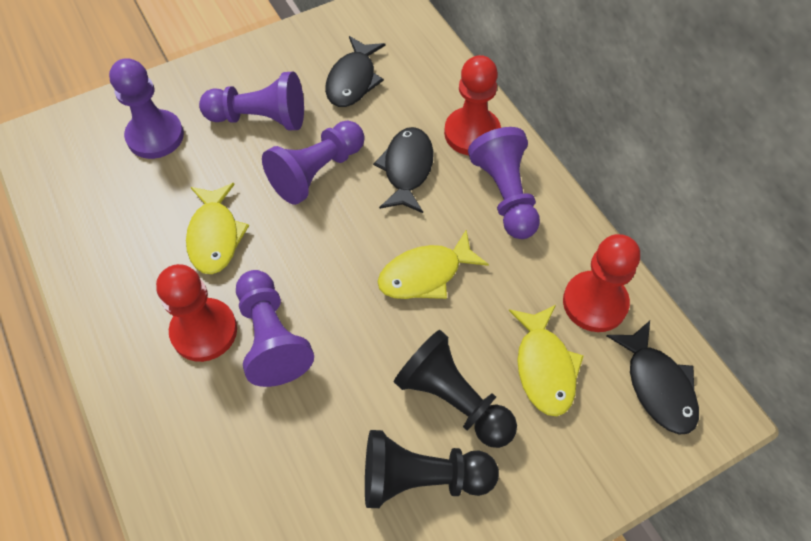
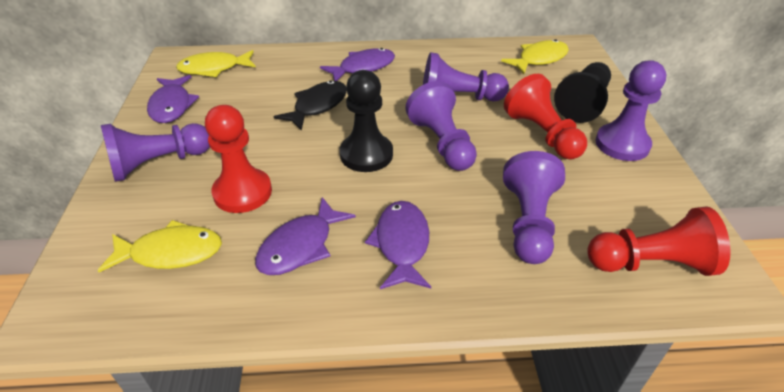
black fish: 3 -> 1
purple fish: 0 -> 4

